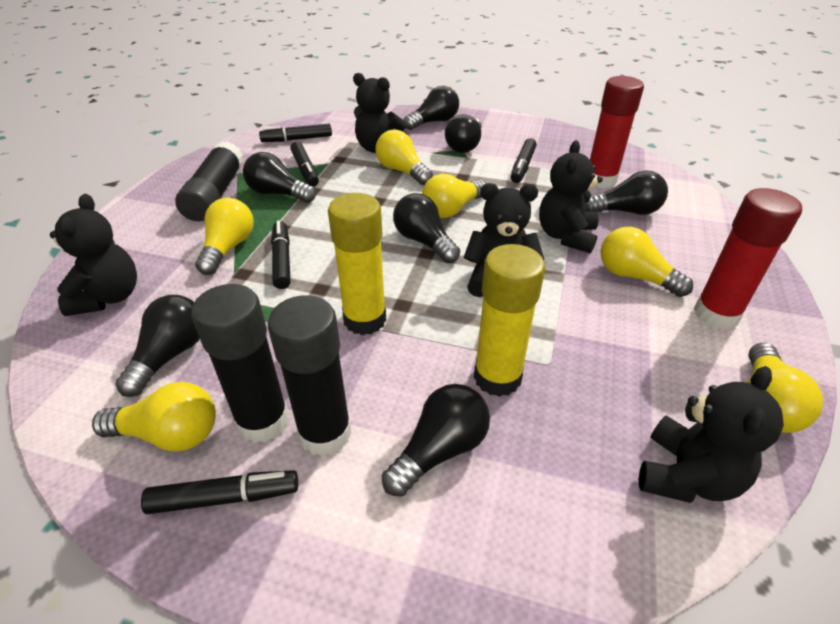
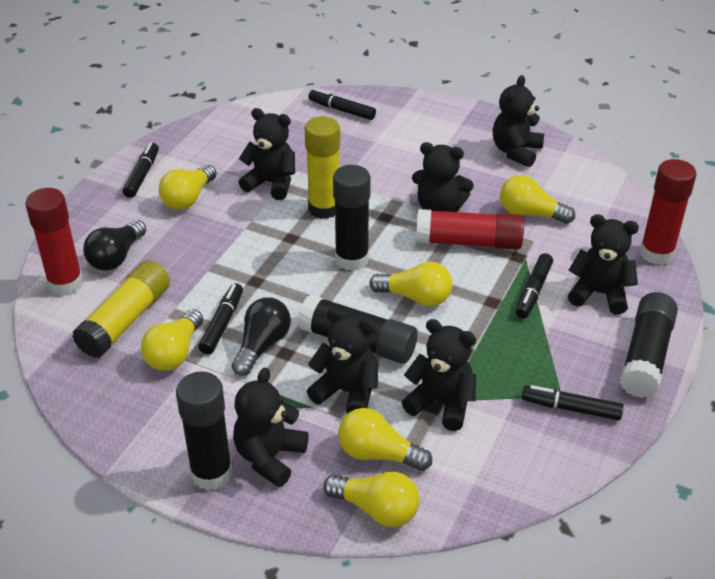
black glue stick: 3 -> 4
black light bulb: 7 -> 2
black teddy bear: 5 -> 7
red glue stick: 2 -> 3

